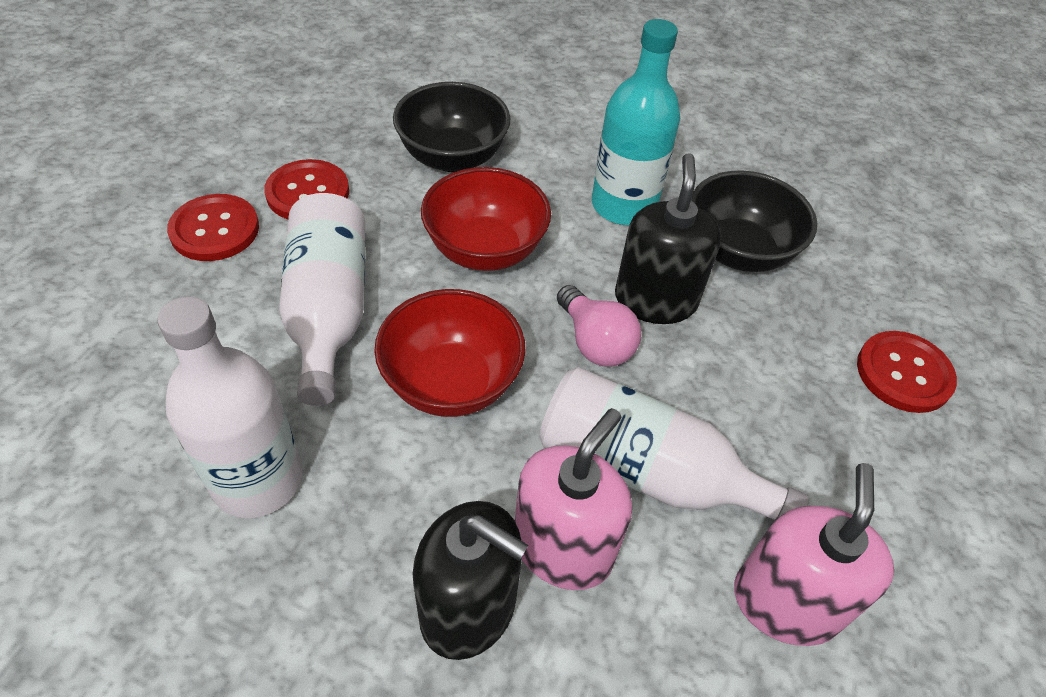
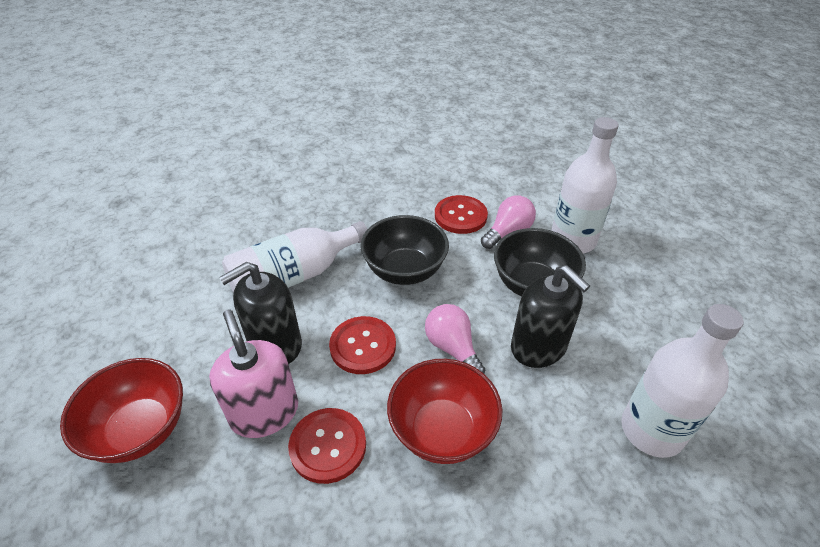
pink light bulb: 1 -> 2
pink soap dispenser: 2 -> 1
turquoise bottle: 1 -> 0

